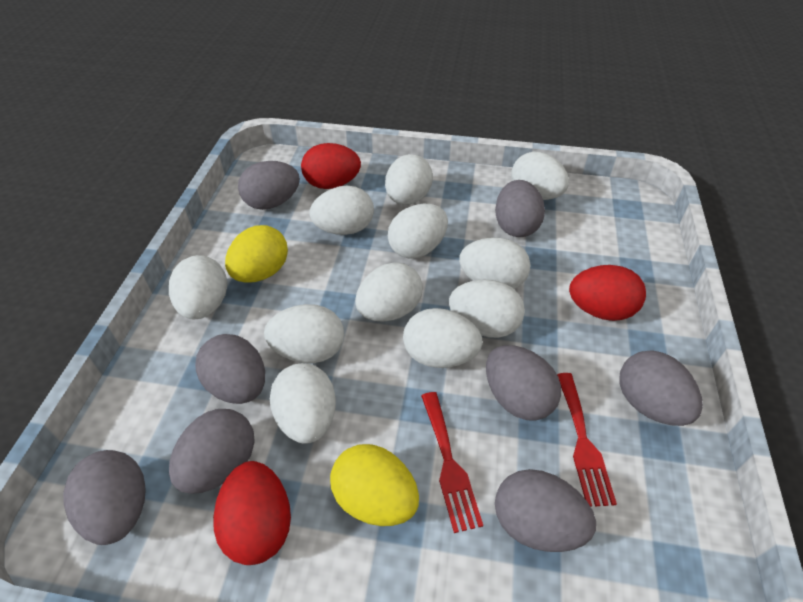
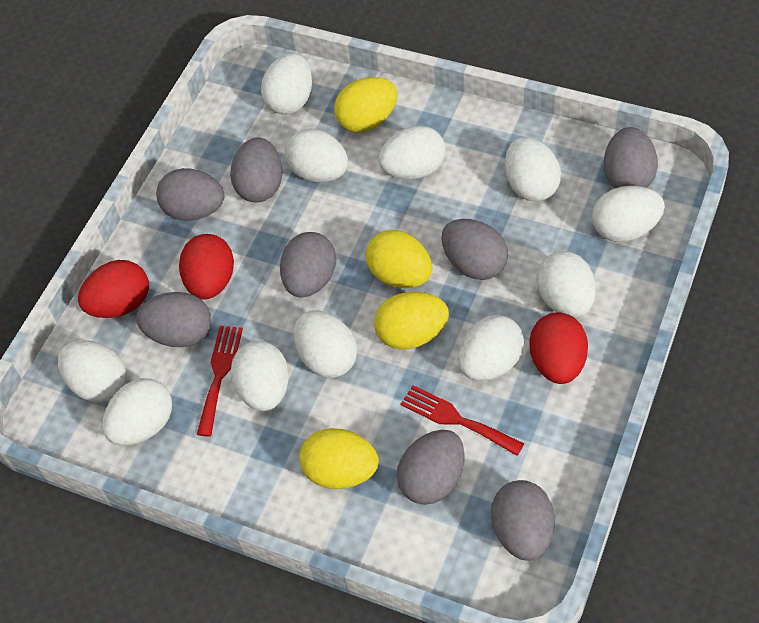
yellow egg: 2 -> 4

